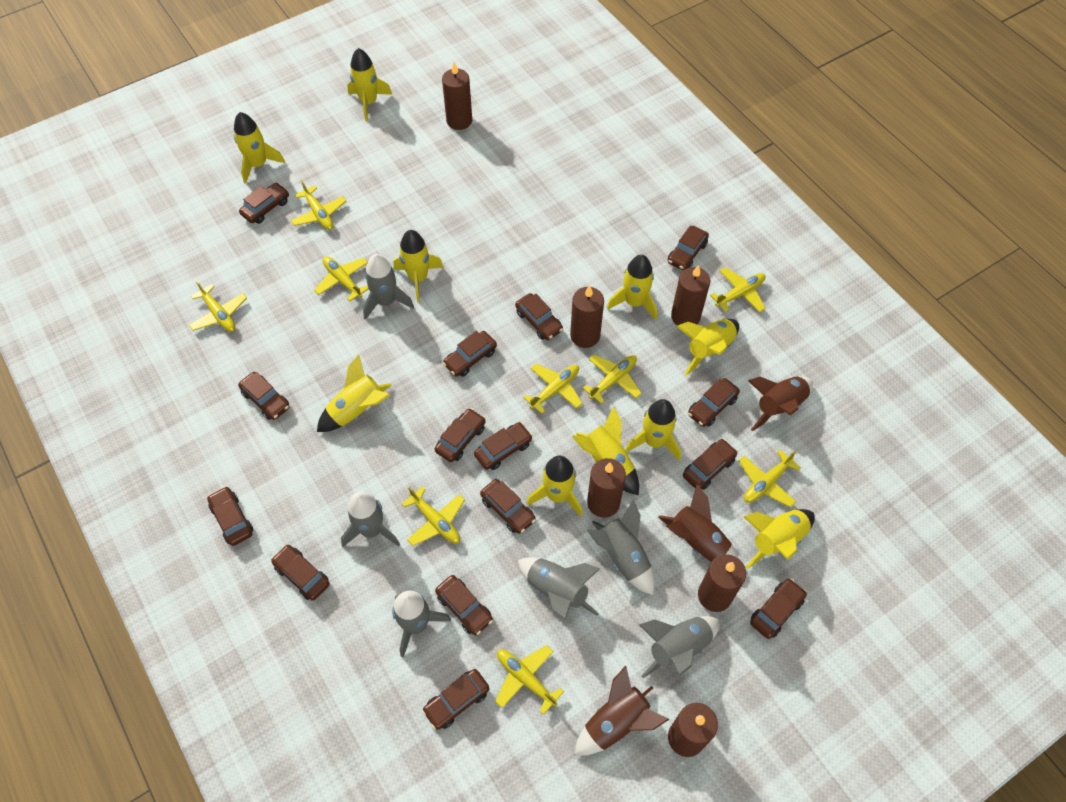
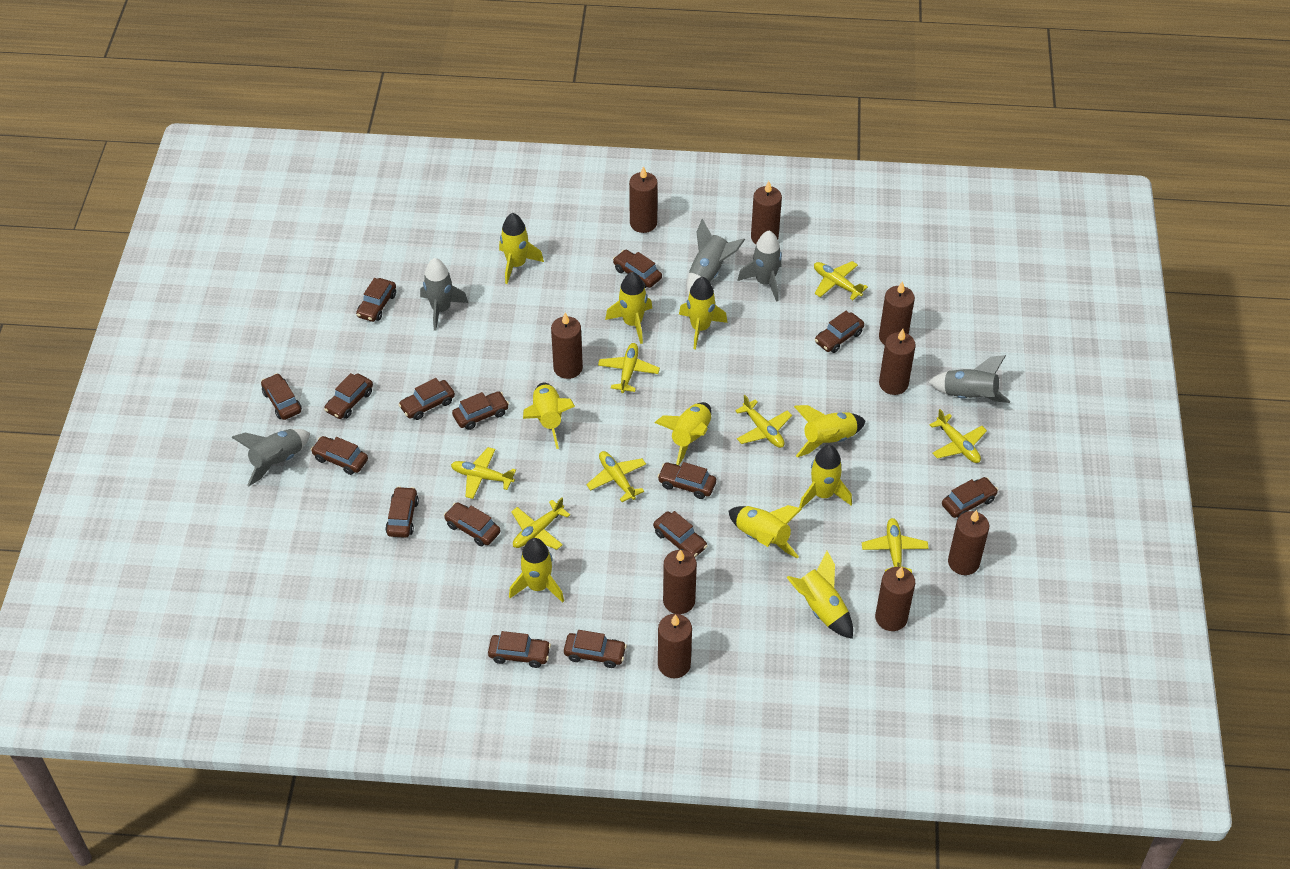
brown candle: 6 -> 9
brown rocket: 3 -> 0
grey rocket: 6 -> 5
yellow plane: 9 -> 8

